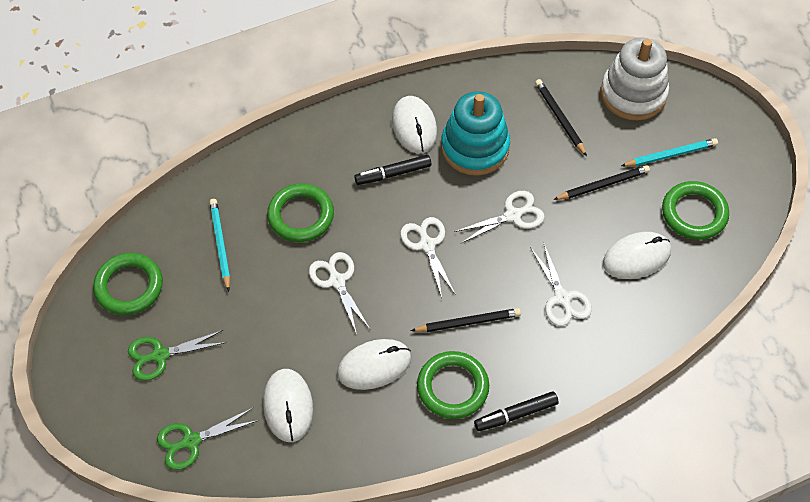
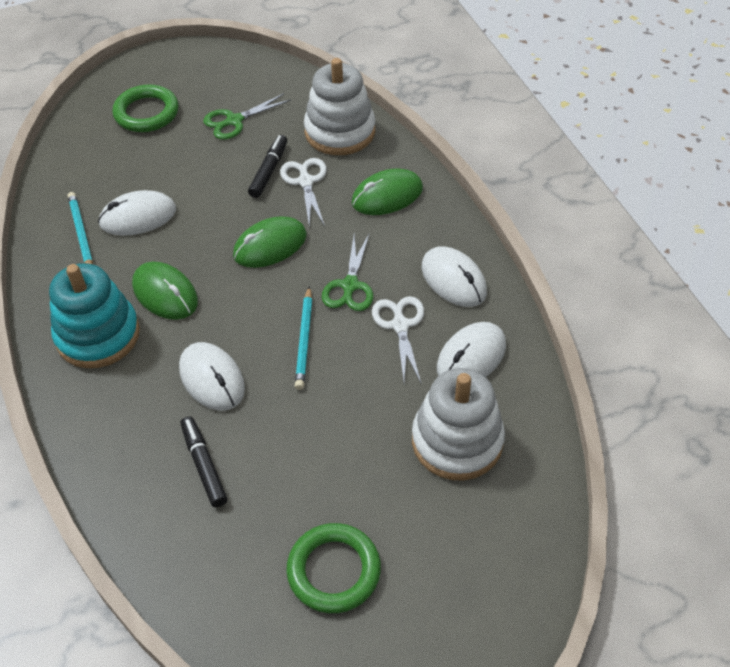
black pencil: 3 -> 0
green mouse: 0 -> 3
green ring: 4 -> 2
white scissors: 4 -> 2
white stacking toy: 1 -> 2

